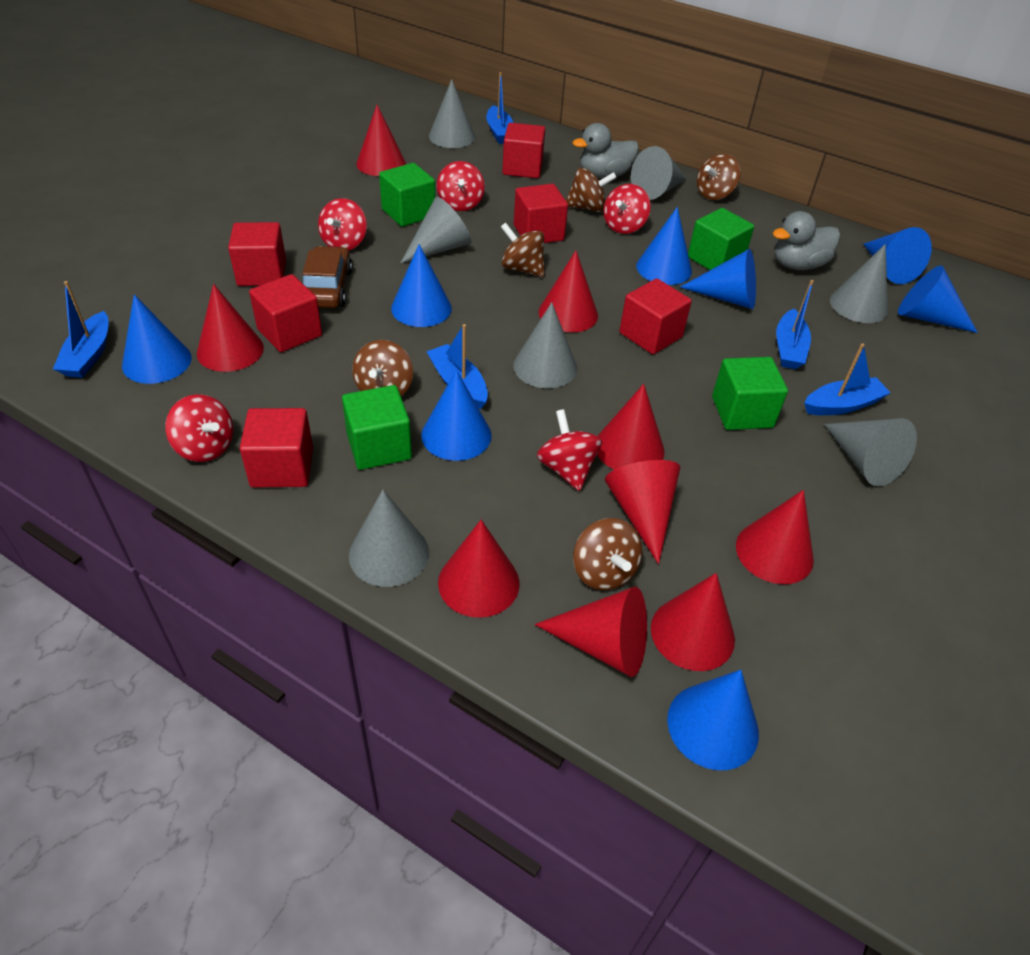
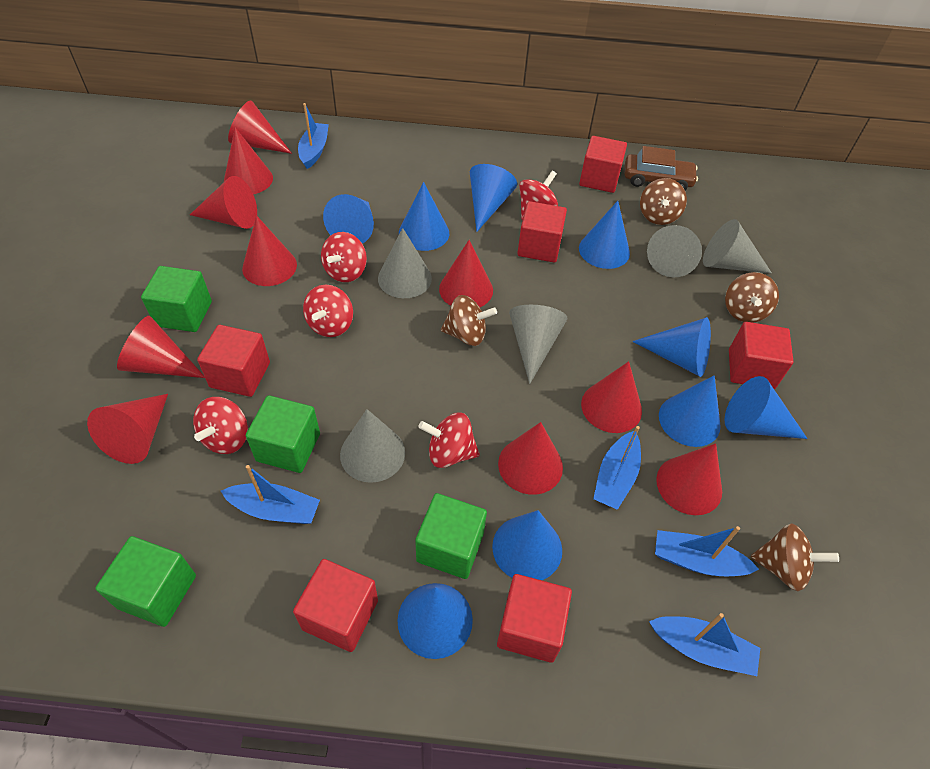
blue cone: 8 -> 9
brown spinning top: 5 -> 4
grey cone: 7 -> 5
grey duck: 2 -> 0
red cone: 9 -> 10

